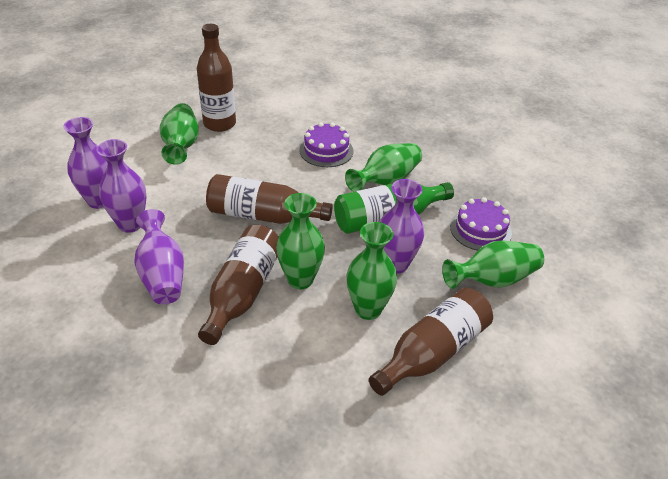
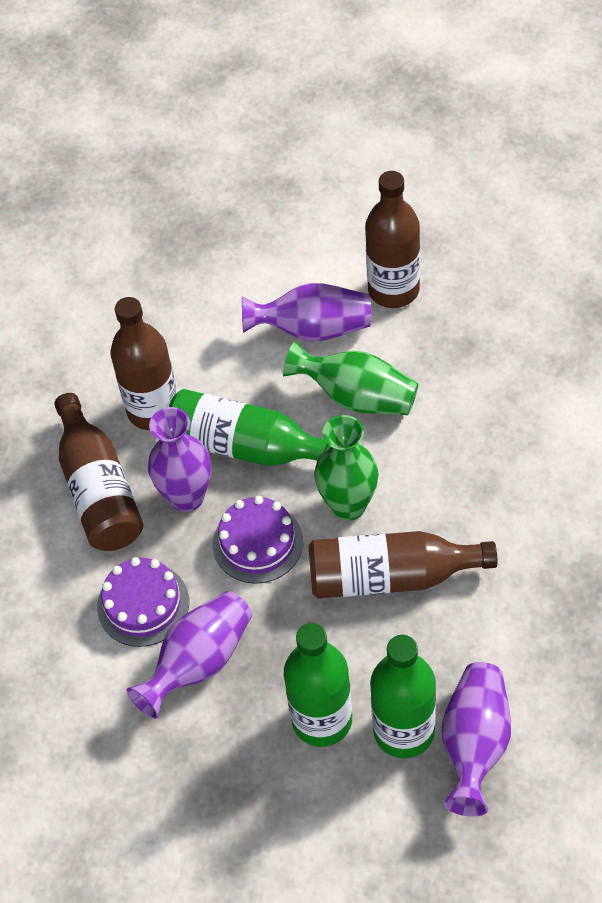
green bottle: 1 -> 3
green vase: 5 -> 2

